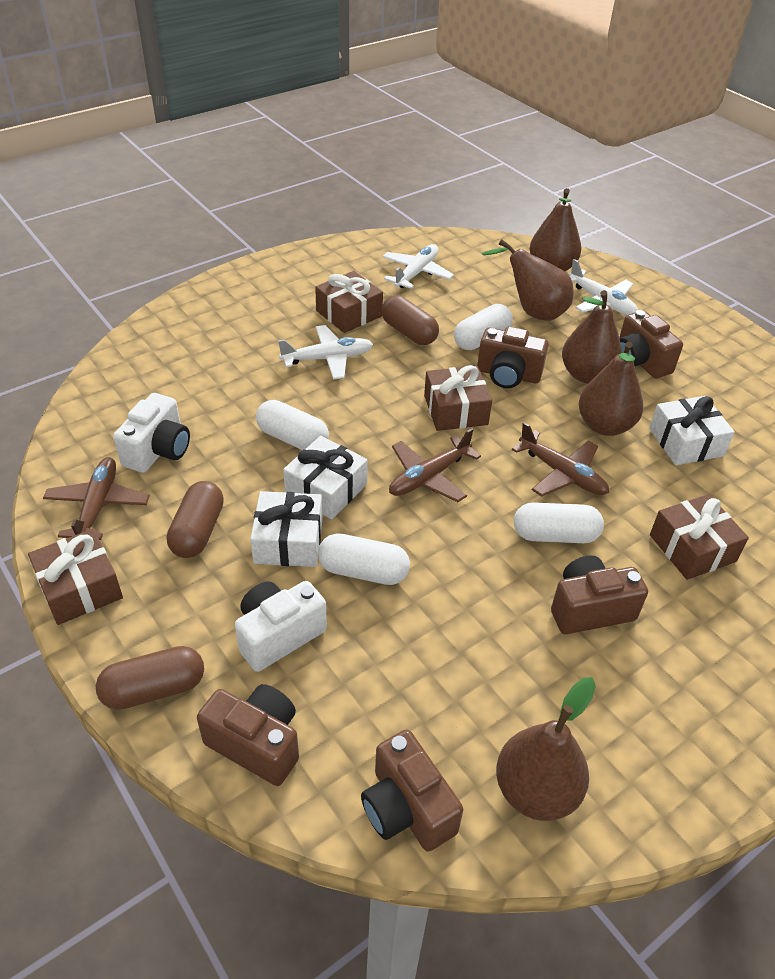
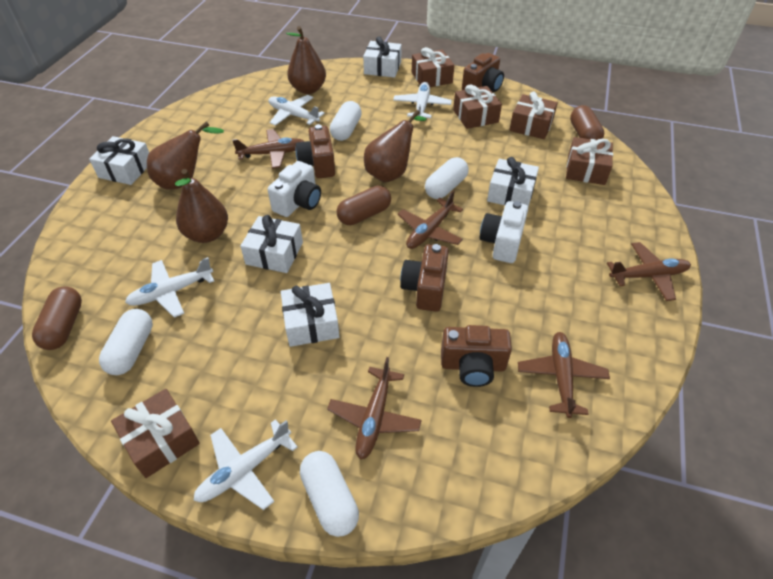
brown camera: 5 -> 4
brown gift: 4 -> 5
brown pear: 5 -> 4
brown plane: 3 -> 5
white gift: 3 -> 5
white plane: 3 -> 4

